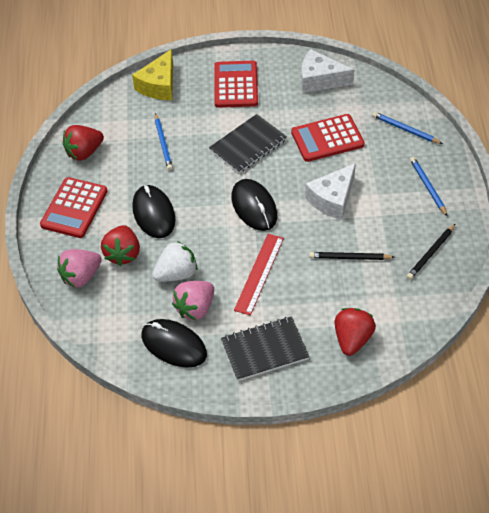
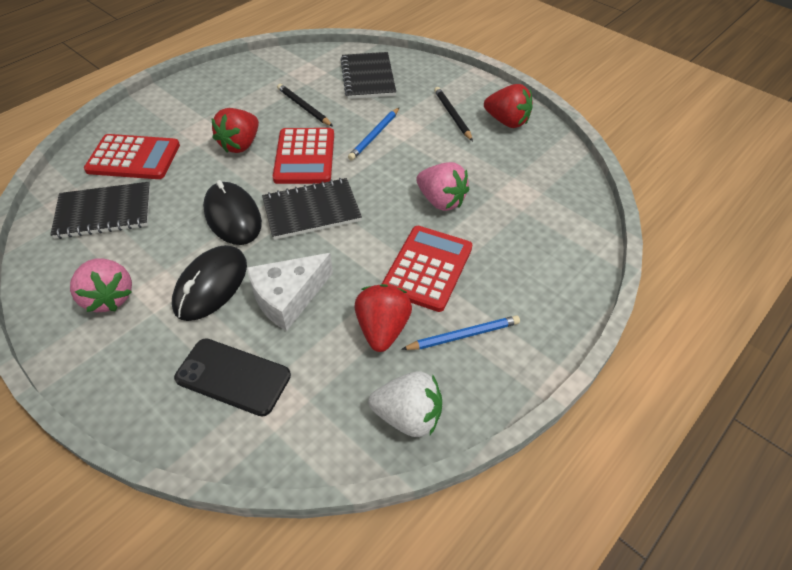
black mouse: 3 -> 2
black notebook: 2 -> 3
black phone: 0 -> 1
blue pencil: 3 -> 2
red ruler: 1 -> 0
white cheese: 2 -> 1
yellow cheese: 1 -> 0

